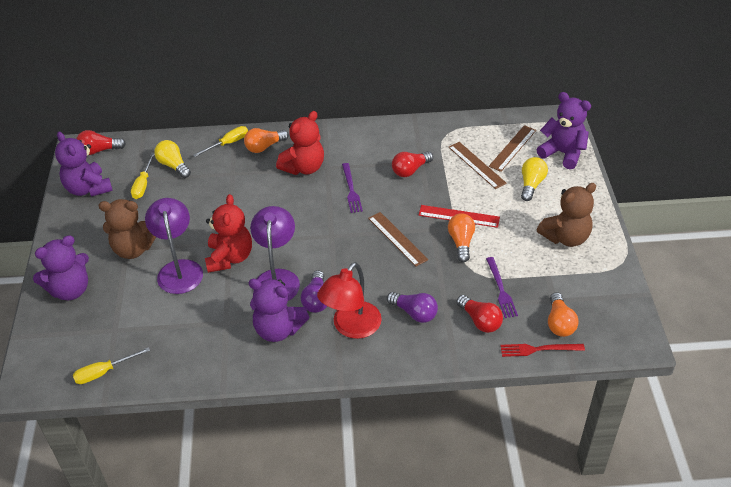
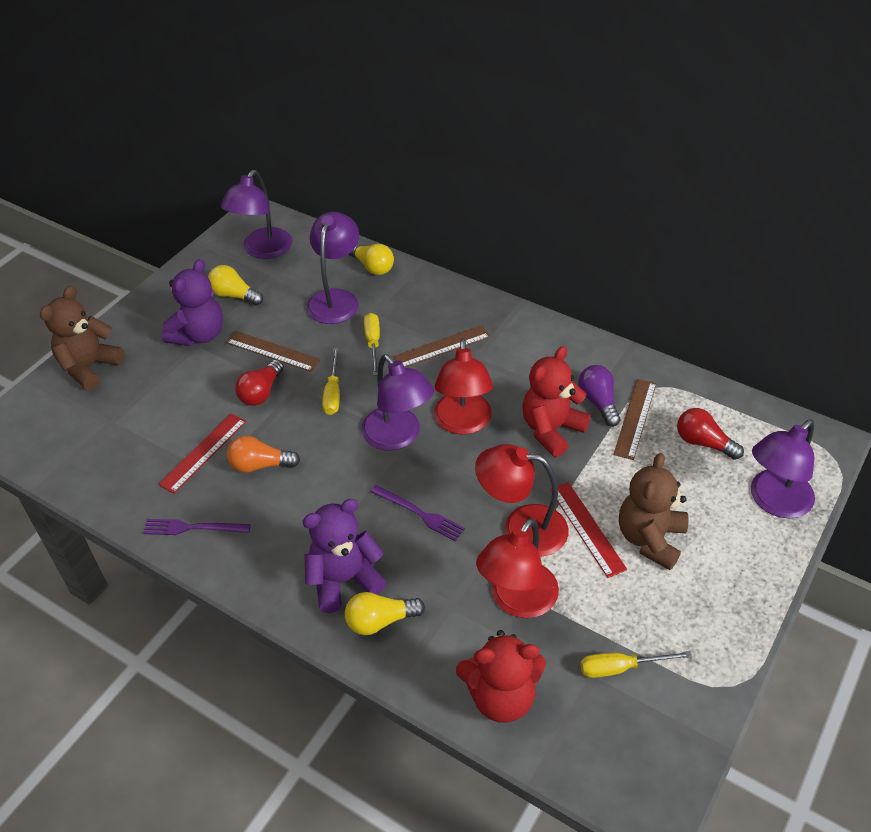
orange light bulb: 3 -> 1
purple lamp: 2 -> 4
purple light bulb: 2 -> 1
purple teddy bear: 4 -> 2
red fork: 1 -> 0
red lamp: 1 -> 3
red light bulb: 3 -> 2
red ruler: 1 -> 2
yellow light bulb: 2 -> 3

